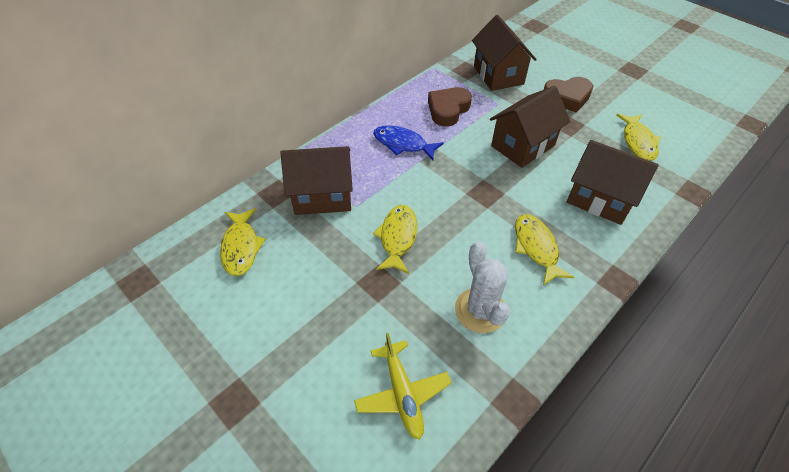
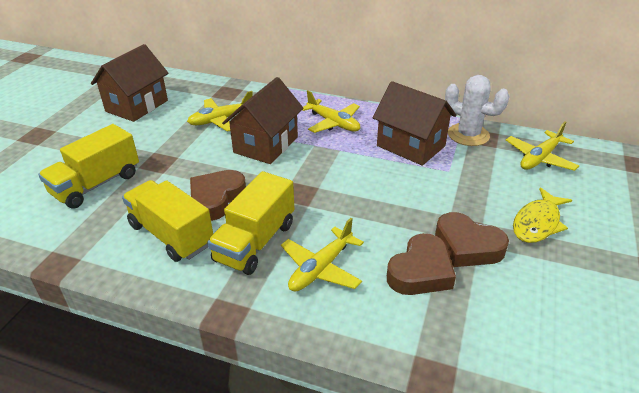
blue fish: 1 -> 0
brown heart: 2 -> 3
brown house: 4 -> 3
yellow fish: 4 -> 1
yellow plane: 1 -> 4
yellow truck: 0 -> 3

